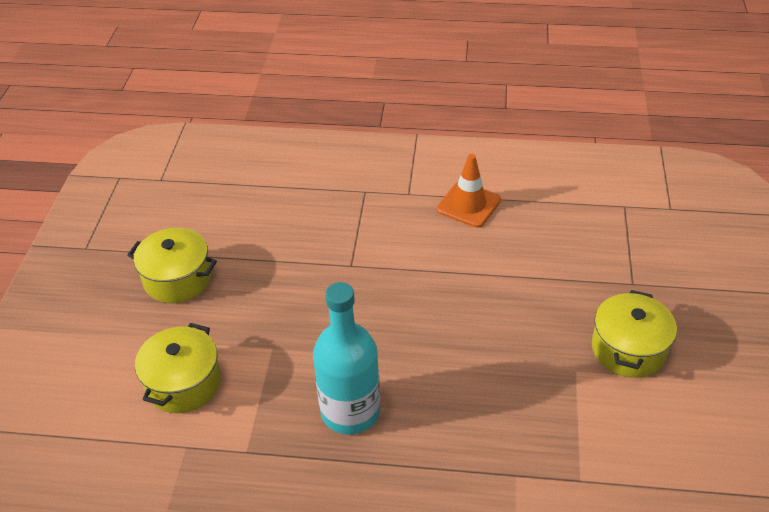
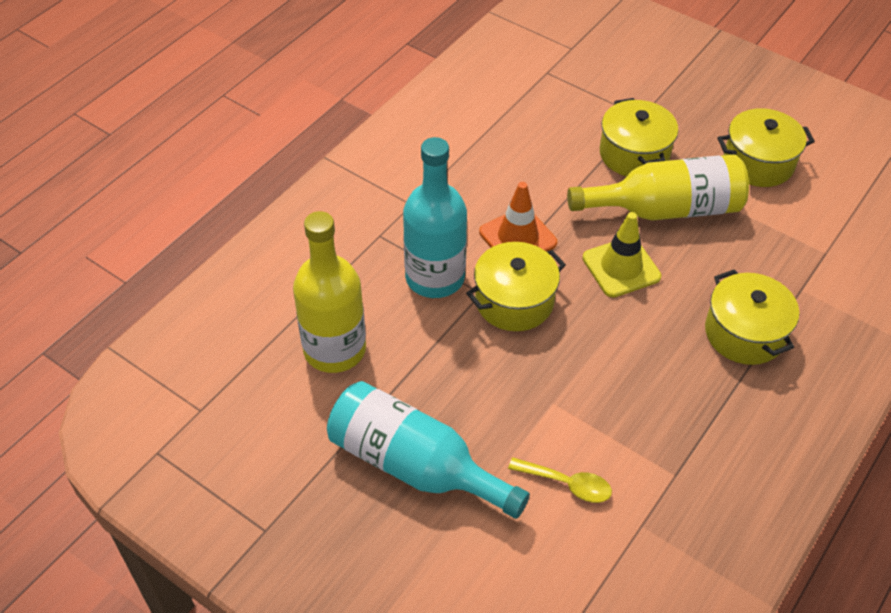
turquoise bottle: 1 -> 2
yellow bottle: 0 -> 2
yellow pot: 3 -> 4
yellow spoon: 0 -> 1
yellow traffic cone: 0 -> 1

